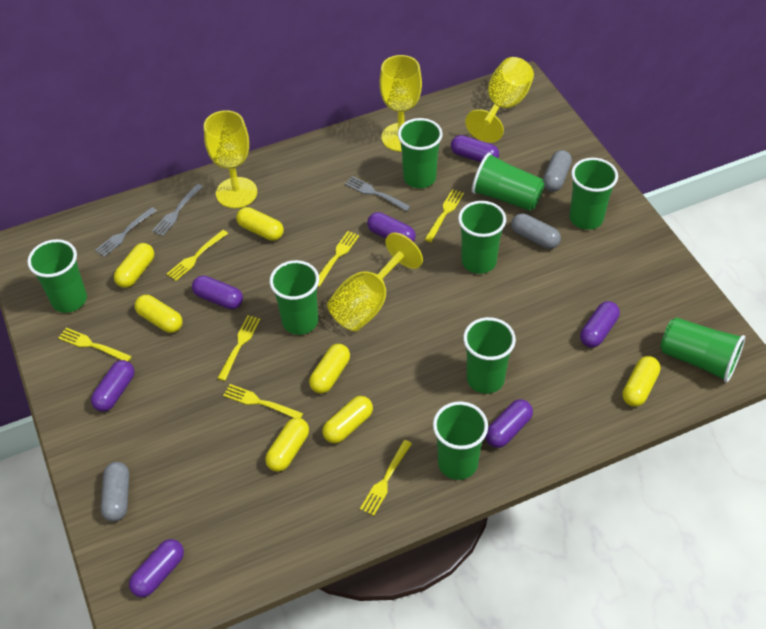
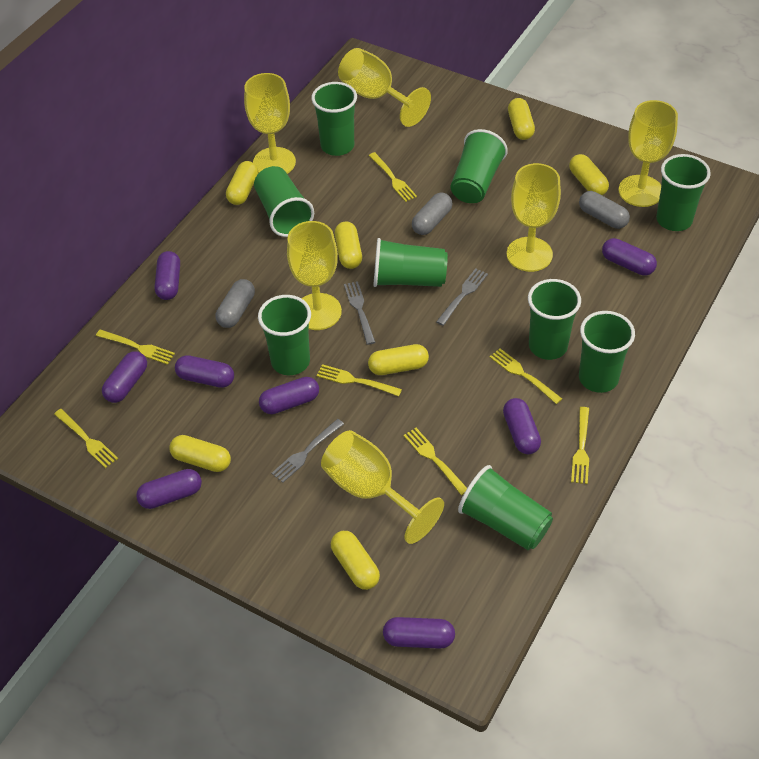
purple capsule: 7 -> 8
yellow goblet: 4 -> 6

